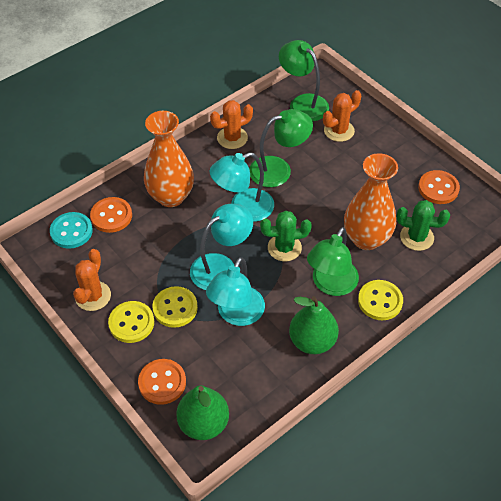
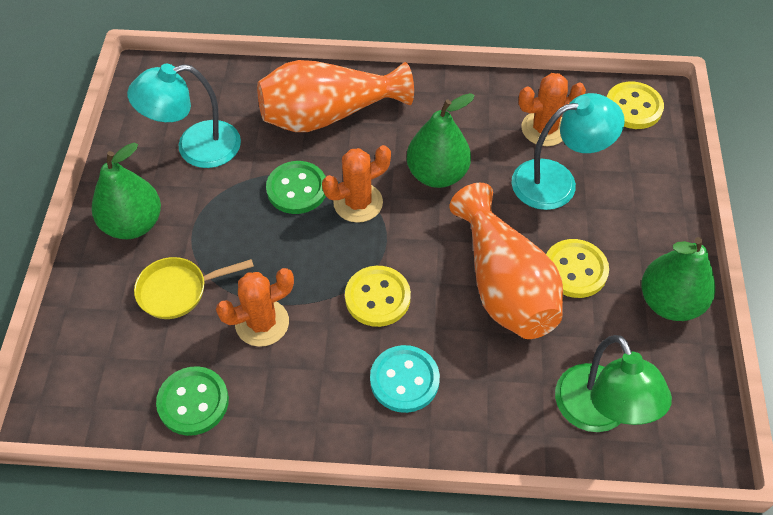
green button: 0 -> 2
green cactus: 2 -> 0
green lamp: 3 -> 1
green pear: 2 -> 3
orange button: 3 -> 0
turquoise lamp: 3 -> 2
yellow pan: 0 -> 1

